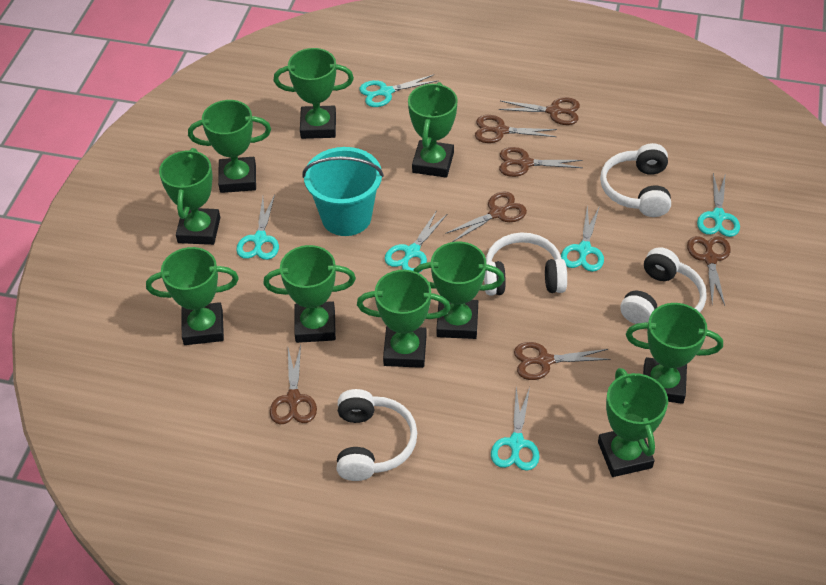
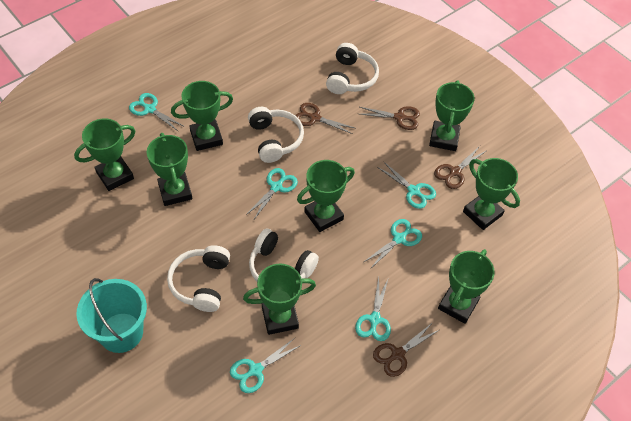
brown scissors: 7 -> 4
green trophy: 10 -> 8

